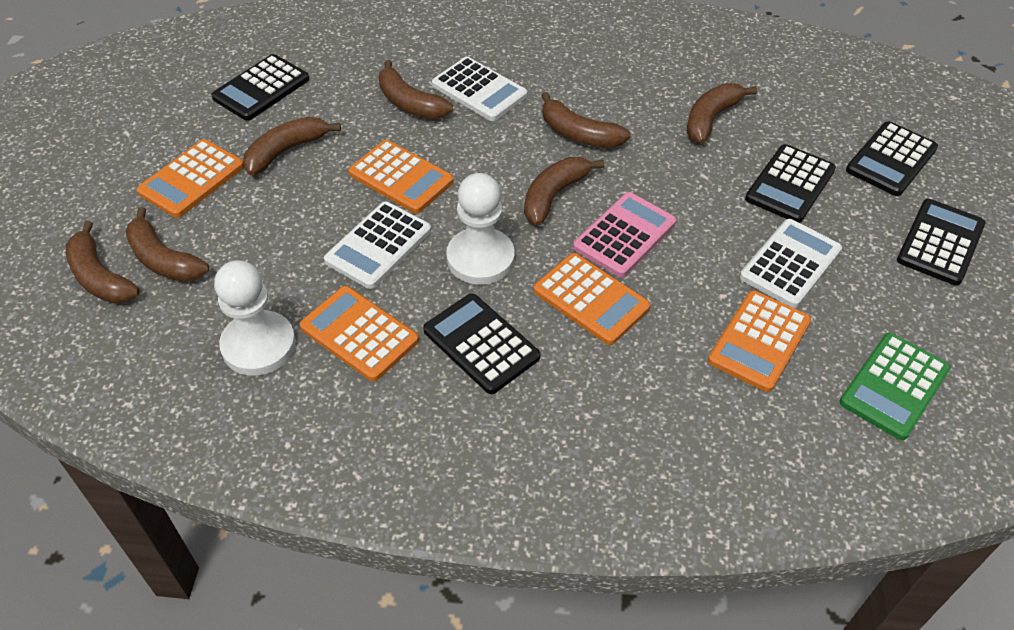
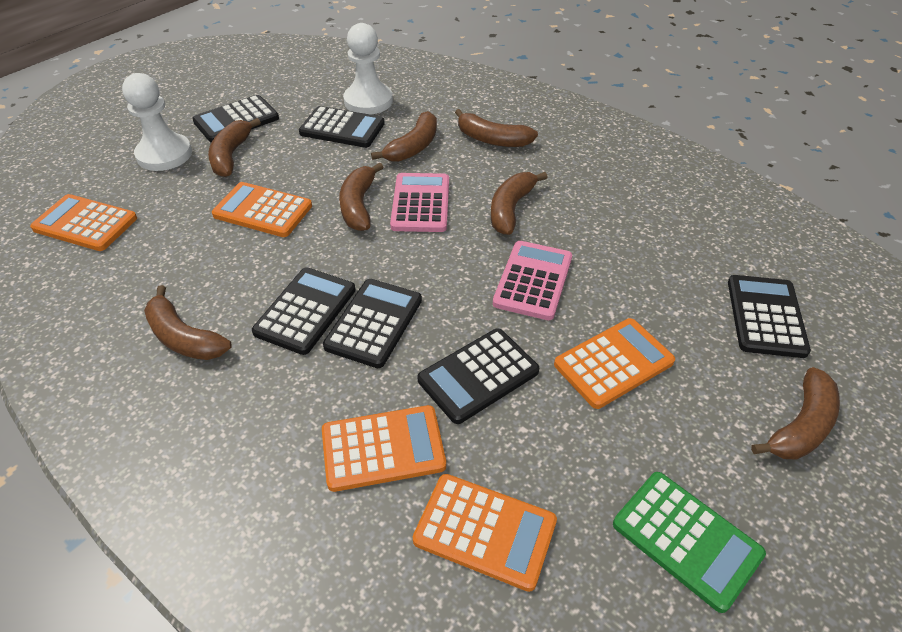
black calculator: 5 -> 6
pink calculator: 1 -> 2
white calculator: 3 -> 0

